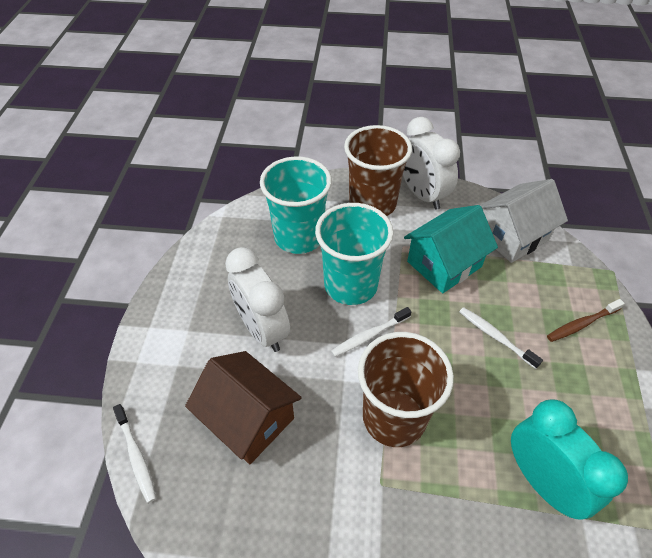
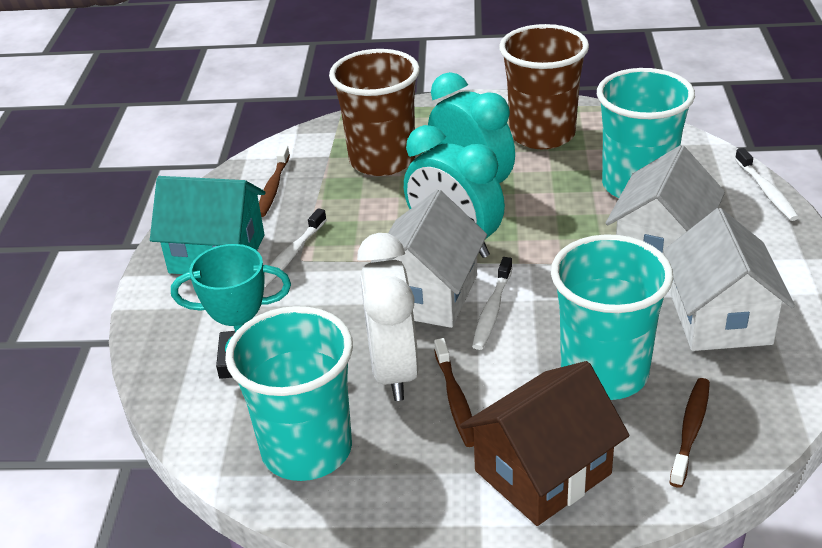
brown toothbrush: 1 -> 3
turquoise clock: 1 -> 2
turquoise cup: 2 -> 3
turquoise trophy: 0 -> 1
white clock: 2 -> 1
white house: 1 -> 3

